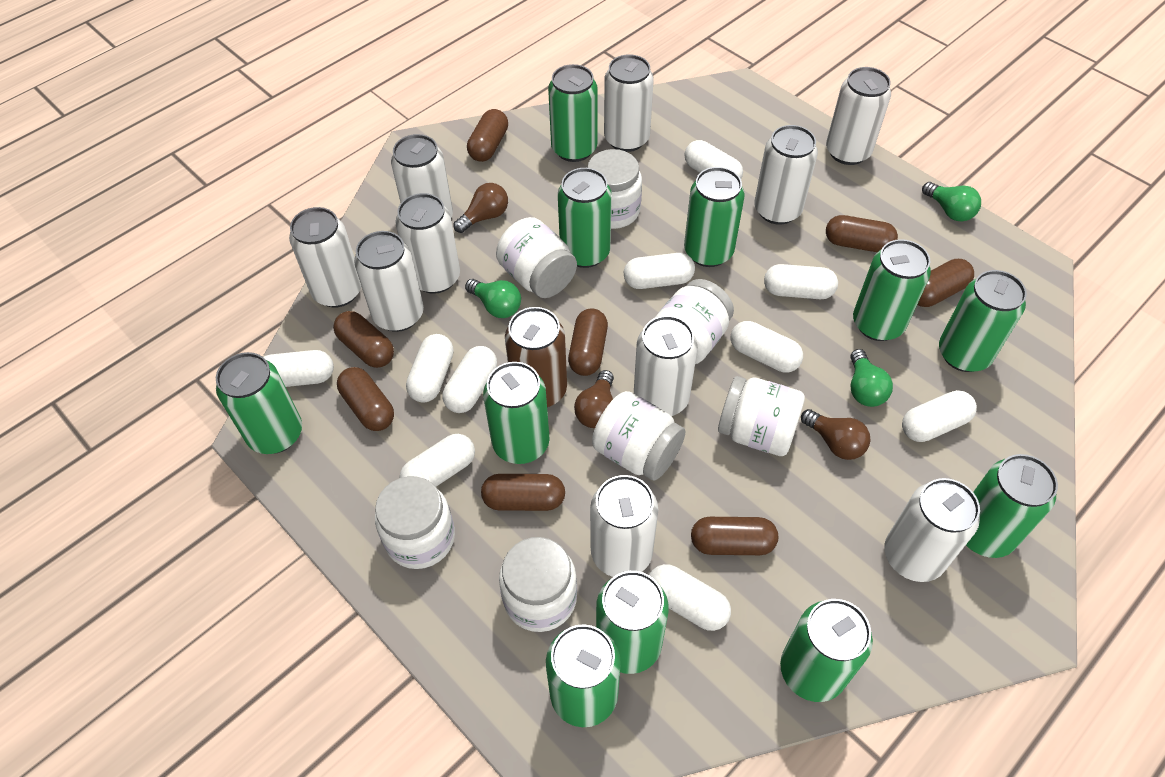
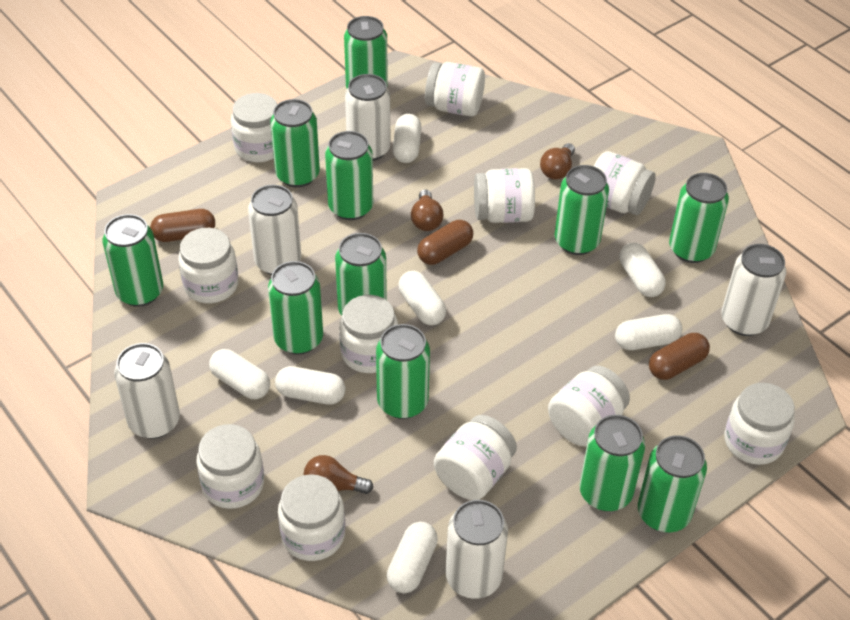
brown can: 1 -> 0
brown capsule: 8 -> 3
green light bulb: 3 -> 0
white can: 10 -> 5
white capsule: 10 -> 7
white jar: 7 -> 11

